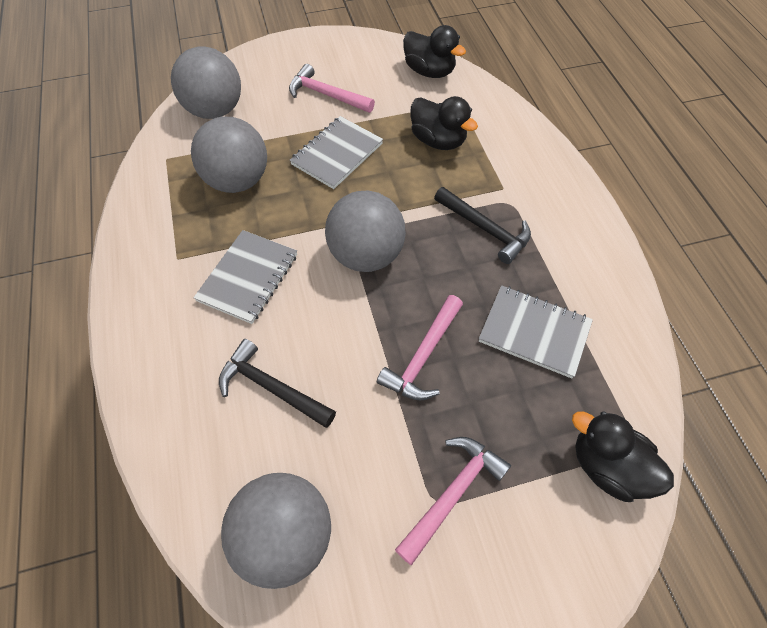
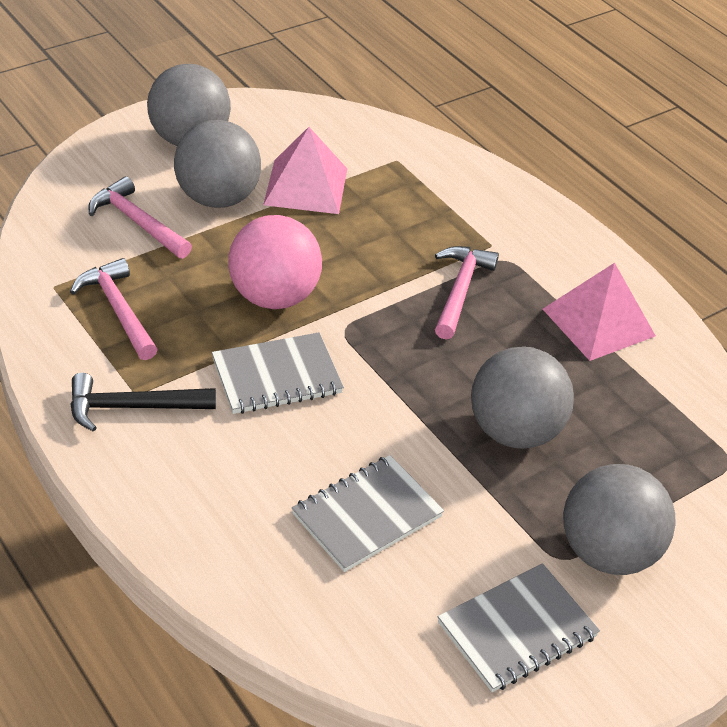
black duck: 3 -> 0
black hammer: 2 -> 1
pink ball: 0 -> 1
pink pyramid: 0 -> 2

